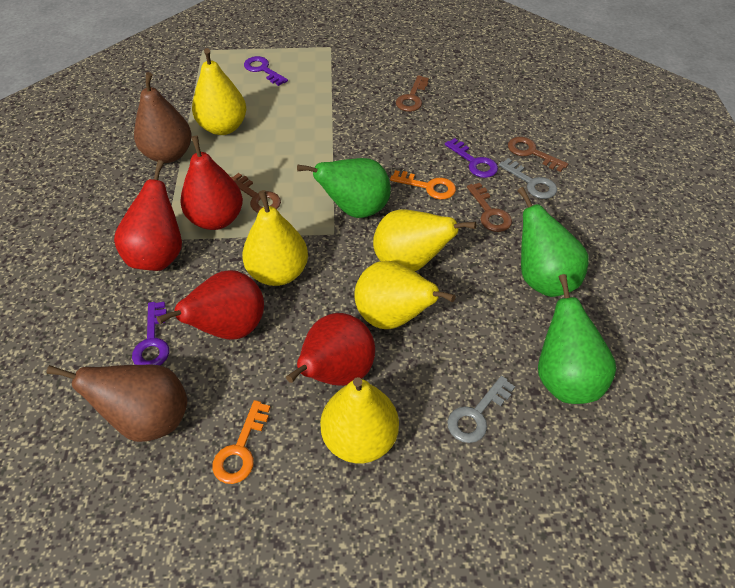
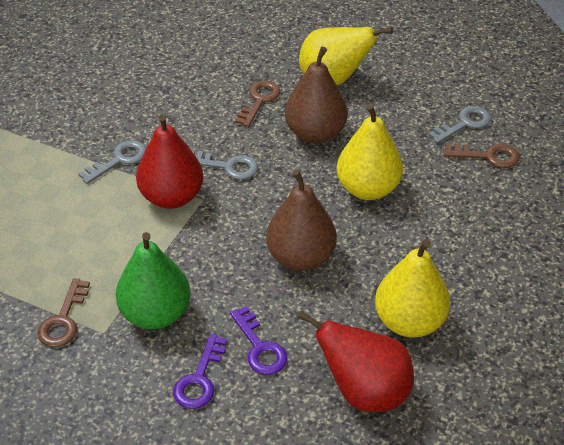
brown key: 4 -> 3
green pear: 3 -> 1
grey key: 2 -> 3
orange key: 2 -> 0
purple key: 3 -> 2
red pear: 4 -> 2
yellow pear: 5 -> 3

